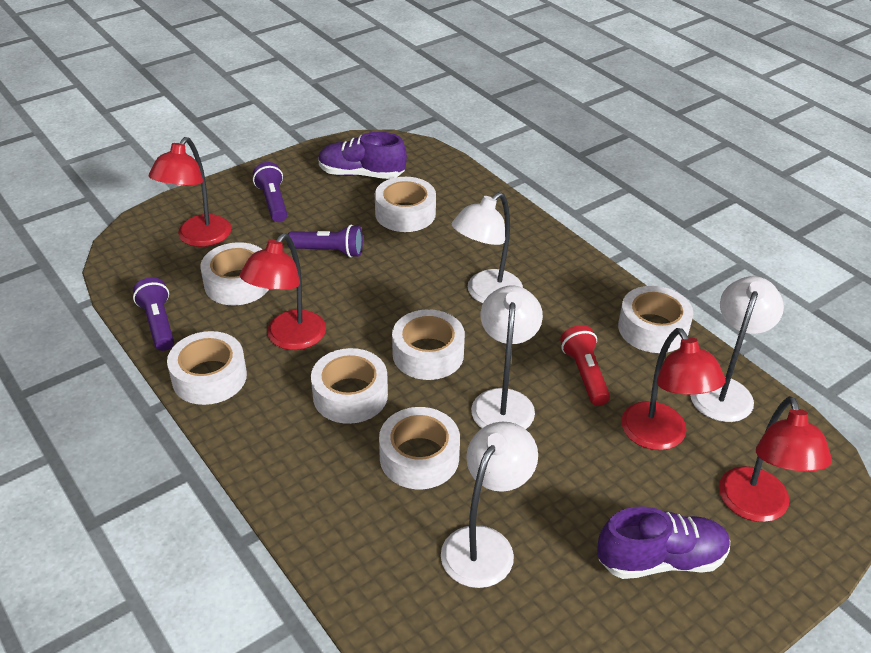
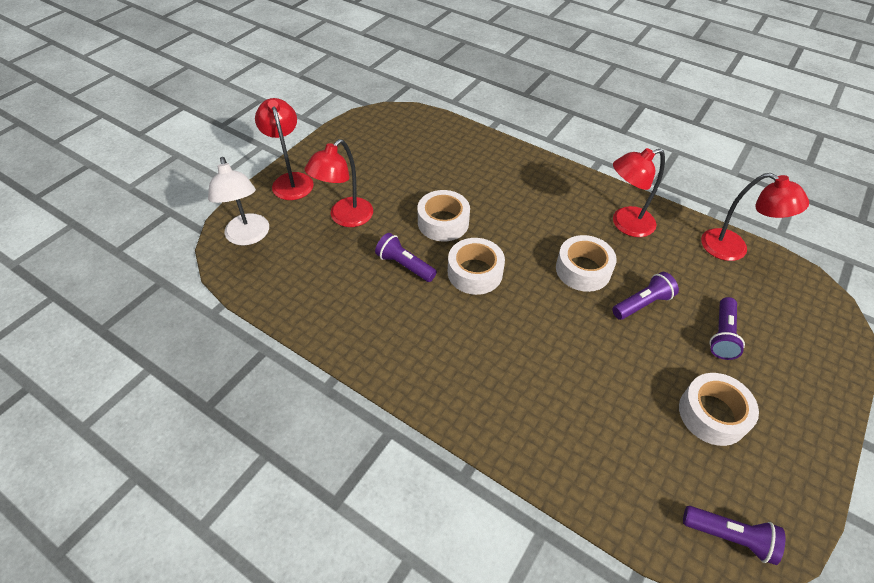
purple flashlight: 3 -> 4
purple shoe: 2 -> 0
red flashlight: 1 -> 0
white lamp: 4 -> 1
white tape: 7 -> 4

